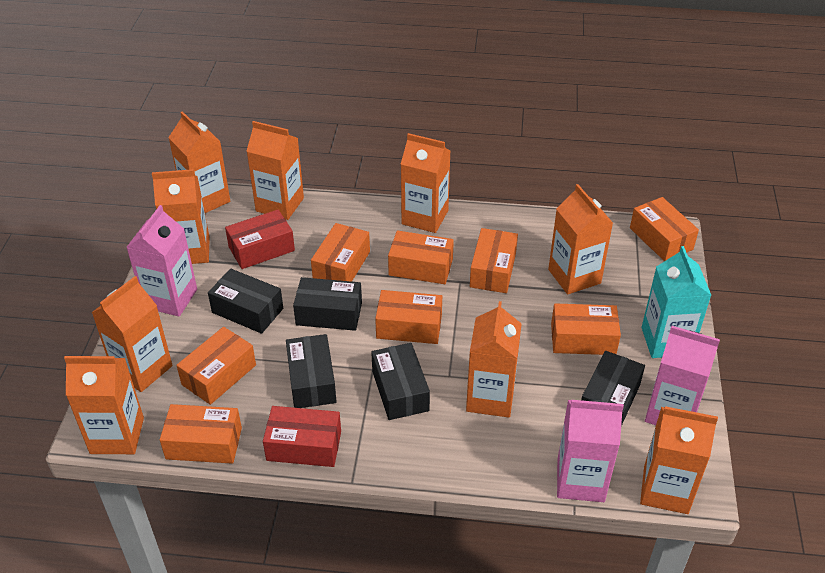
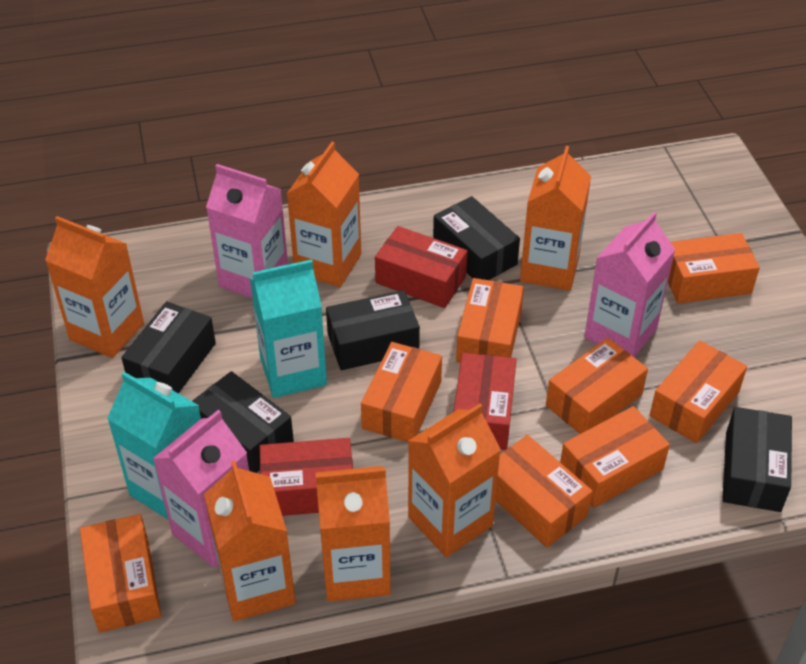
orange carton: 9 -> 6
red box: 2 -> 3
turquoise carton: 1 -> 2

